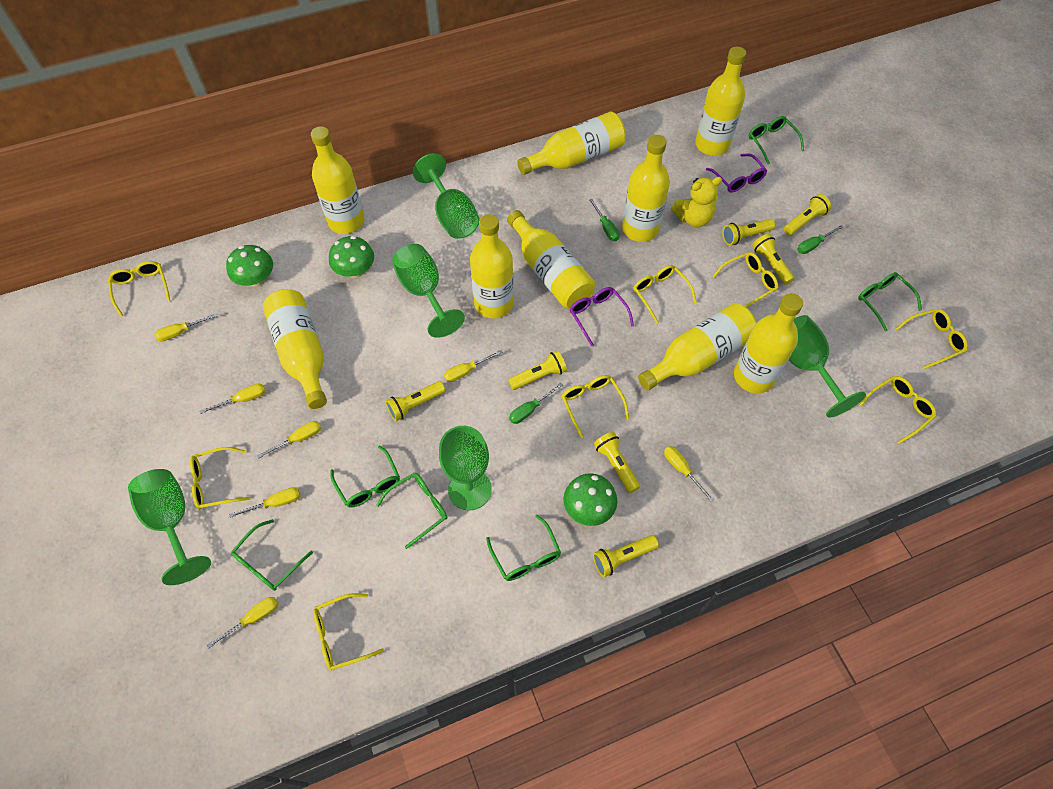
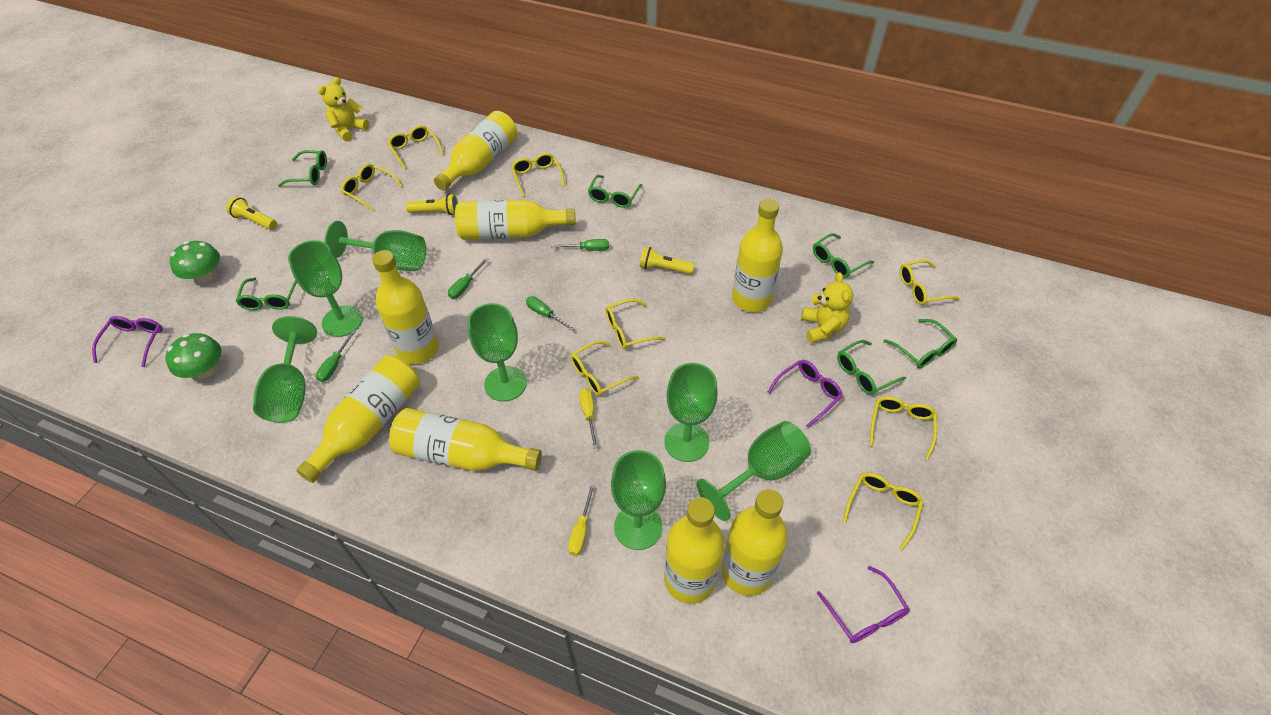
green goblet: 5 -> 7
green mushroom: 3 -> 2
green screwdriver: 3 -> 4
purple glasses: 2 -> 3
yellow bottle: 9 -> 8
yellow flashlight: 7 -> 3
yellow screwdriver: 7 -> 2
yellow teddy bear: 1 -> 2

